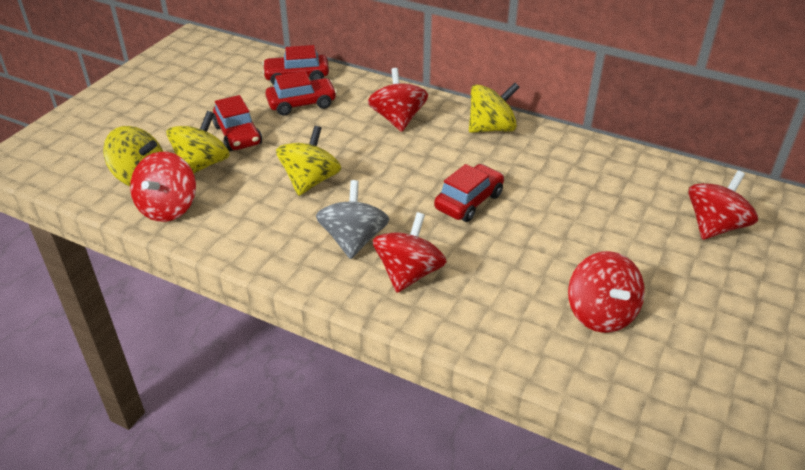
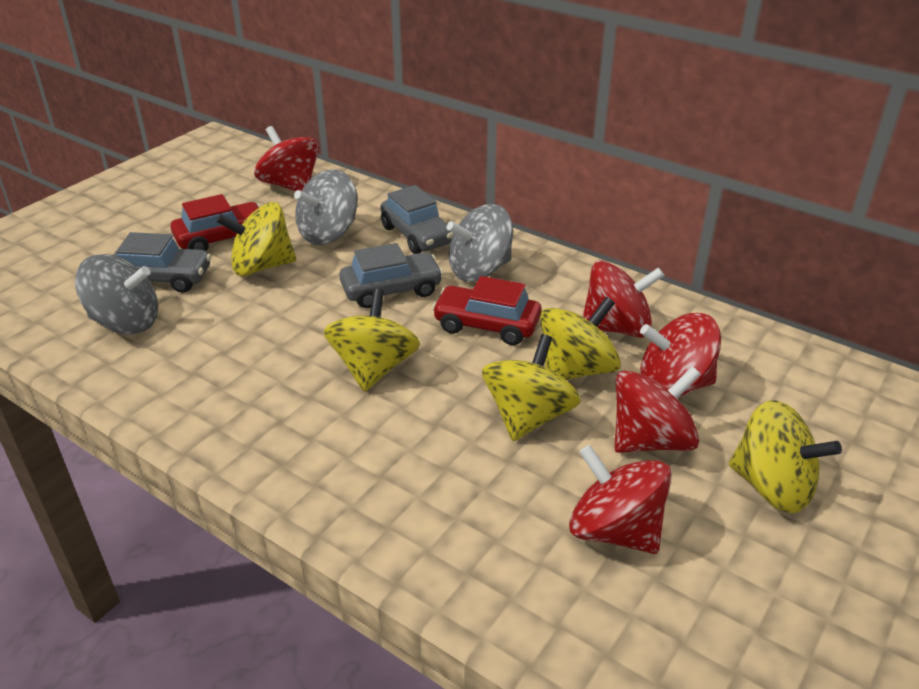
grey car: 0 -> 3
grey spinning top: 1 -> 3
red car: 4 -> 2
yellow spinning top: 4 -> 5

